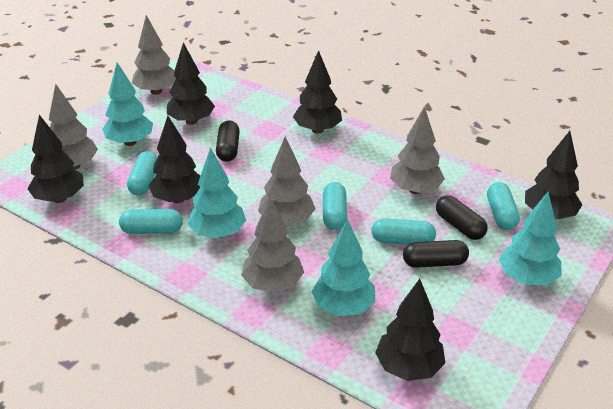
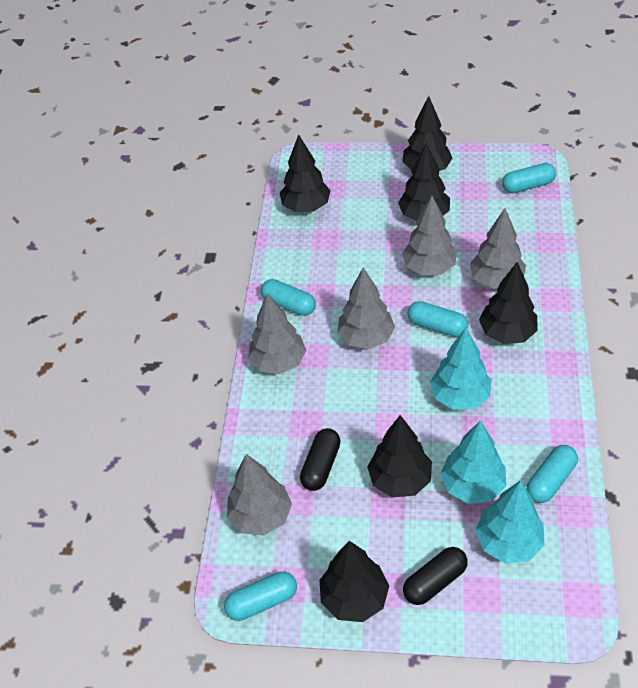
black capsule: 3 -> 2
turquoise tree: 4 -> 3

